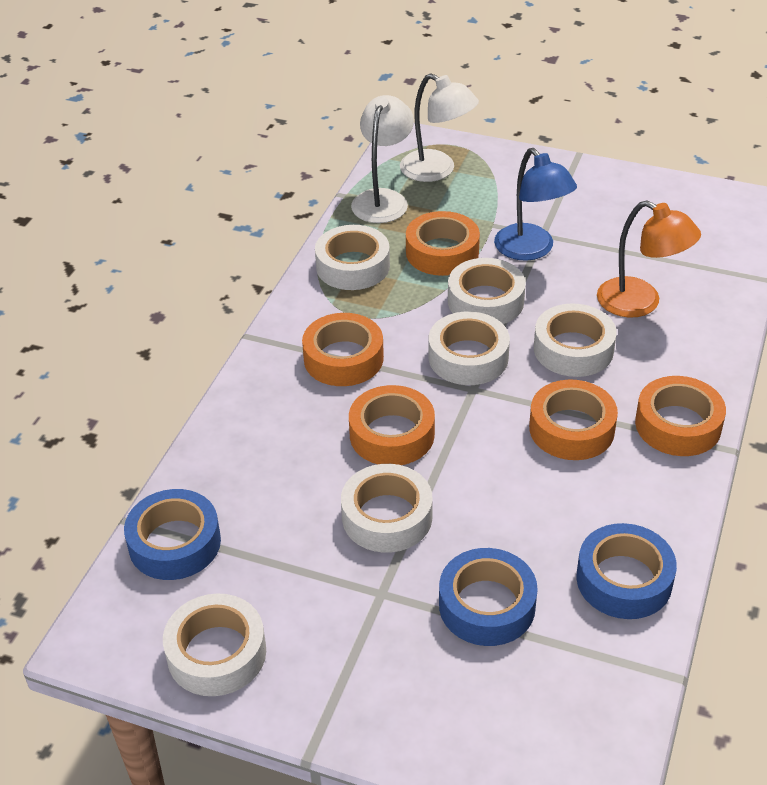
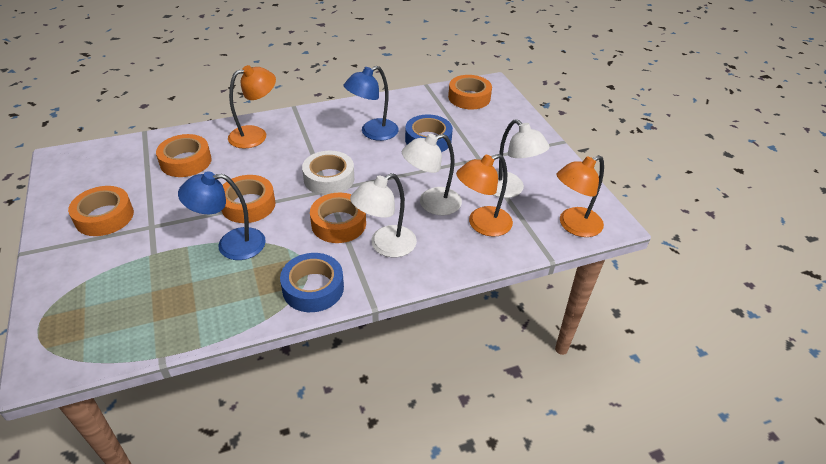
blue lamp: 1 -> 2
blue tape: 3 -> 2
orange lamp: 1 -> 3
white lamp: 2 -> 3
white tape: 6 -> 1

